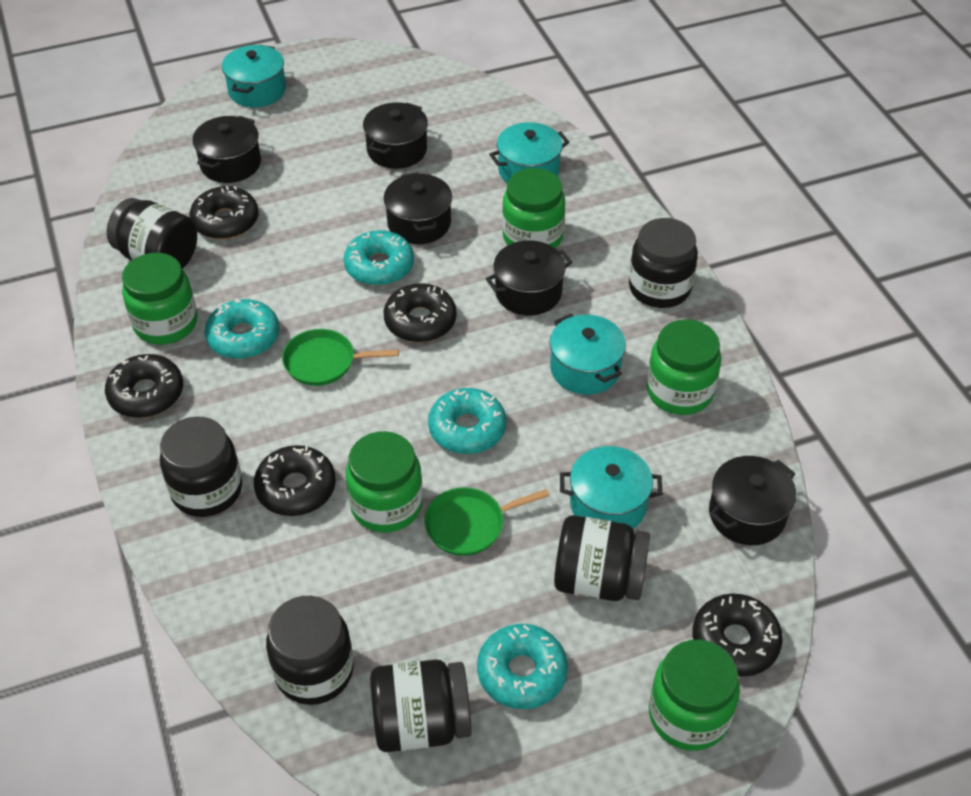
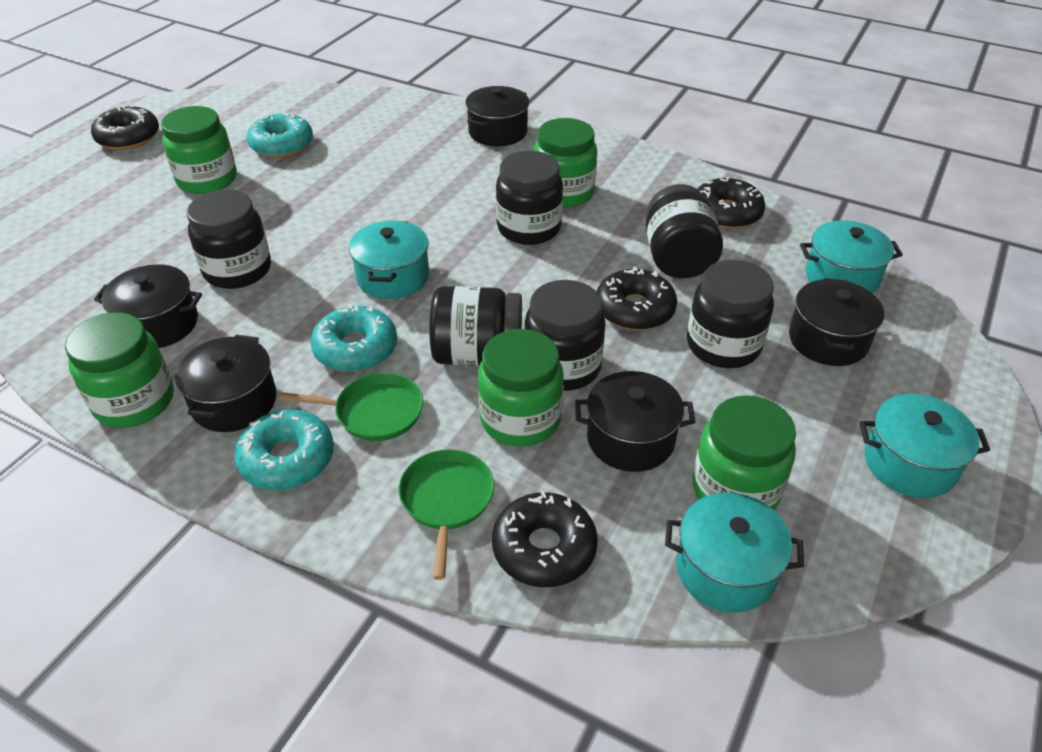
black donut: 5 -> 4
turquoise donut: 4 -> 3

